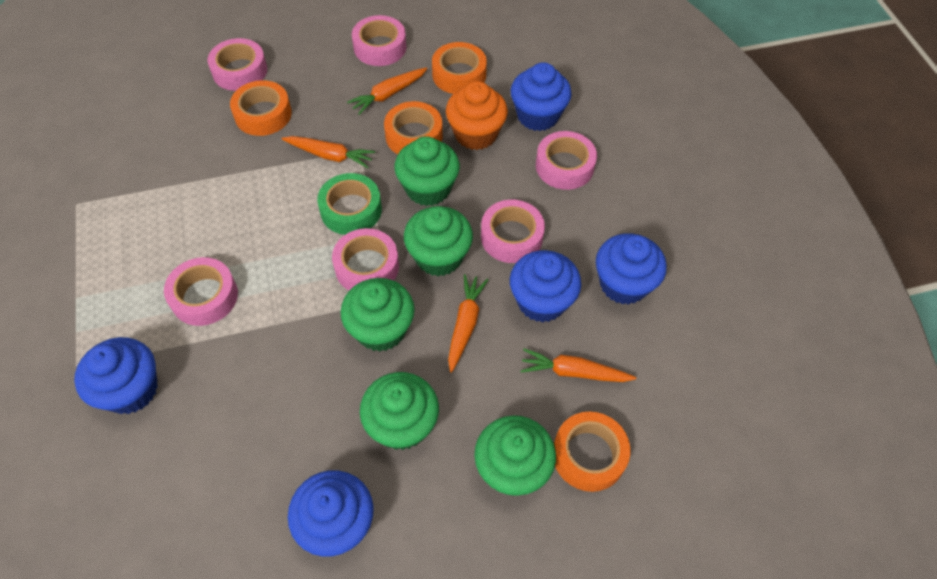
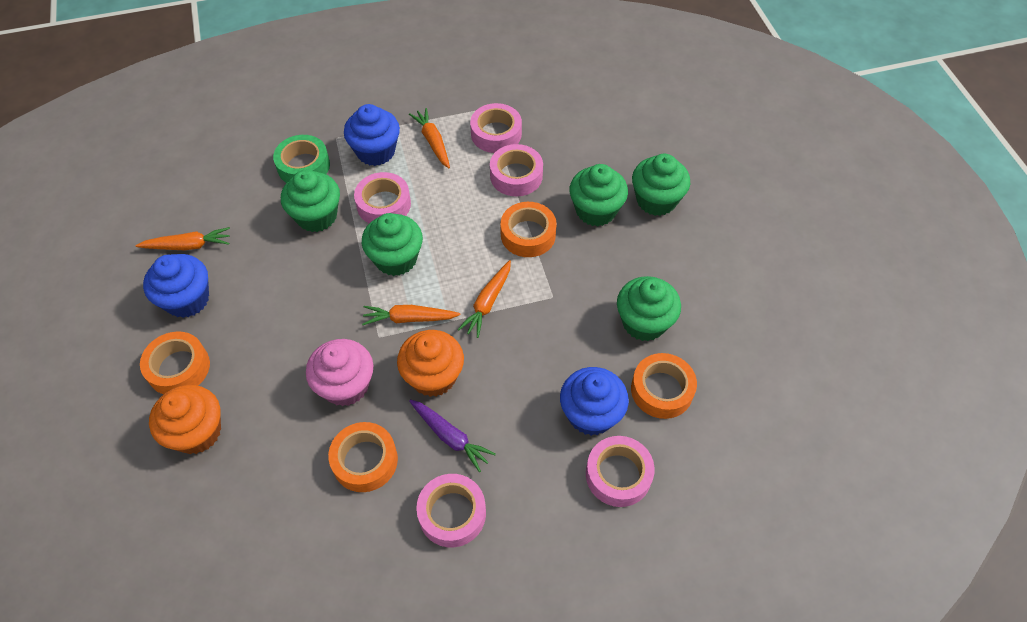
blue cupcake: 5 -> 3
orange cupcake: 1 -> 2
pink cupcake: 0 -> 1
pink tape: 6 -> 5
purple carrot: 0 -> 1

